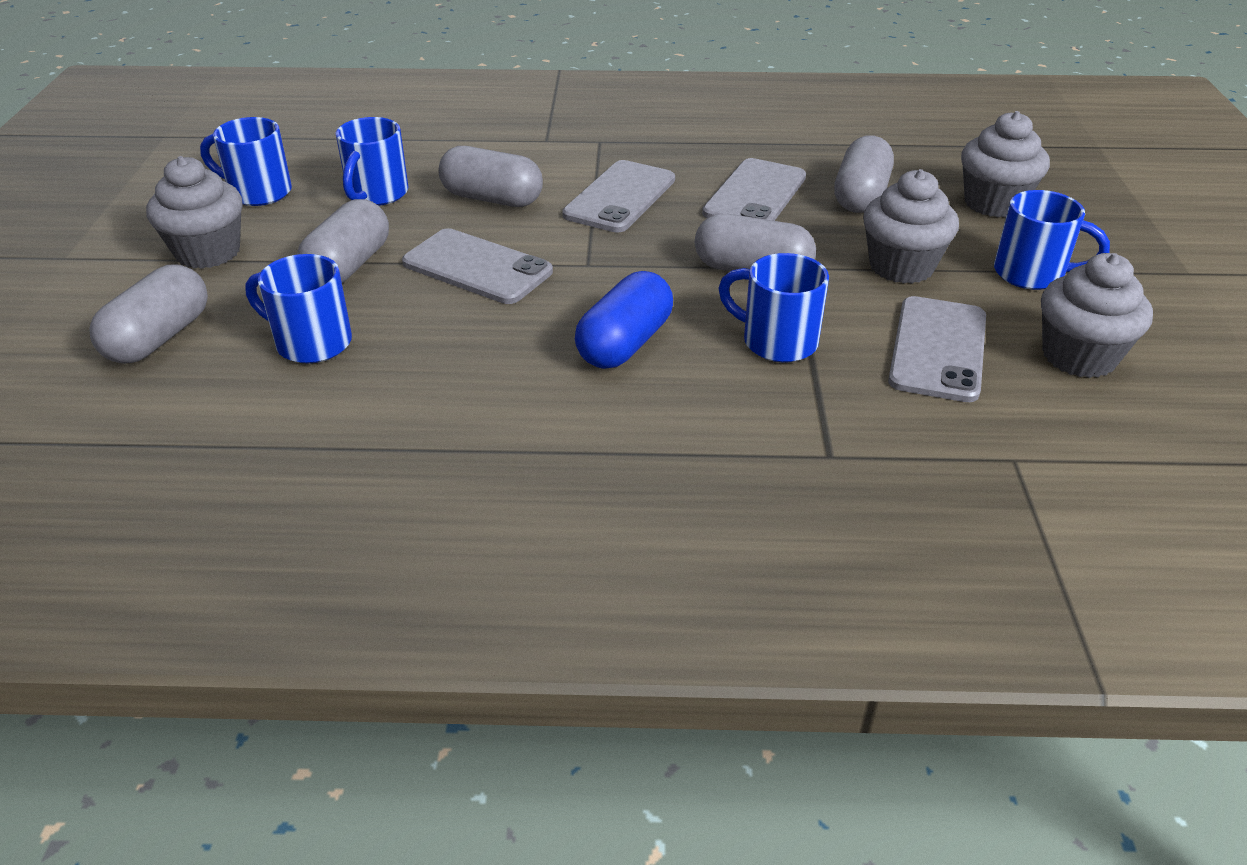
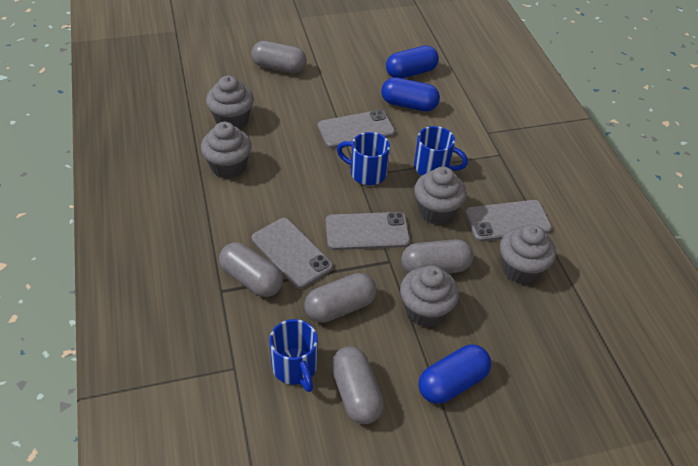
blue capsule: 1 -> 3
blue mug: 5 -> 3
grey cupcake: 4 -> 5

